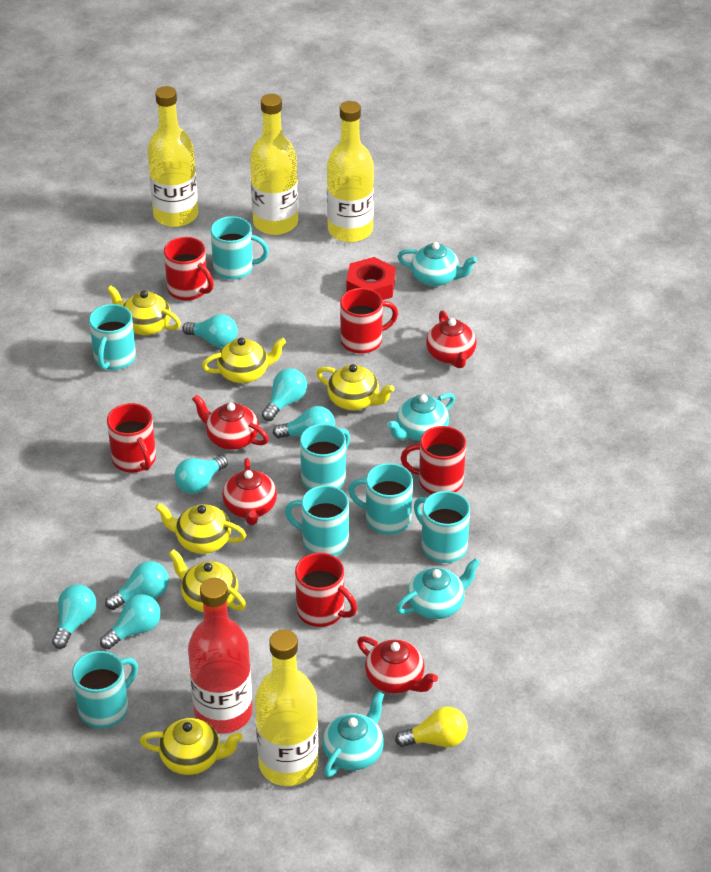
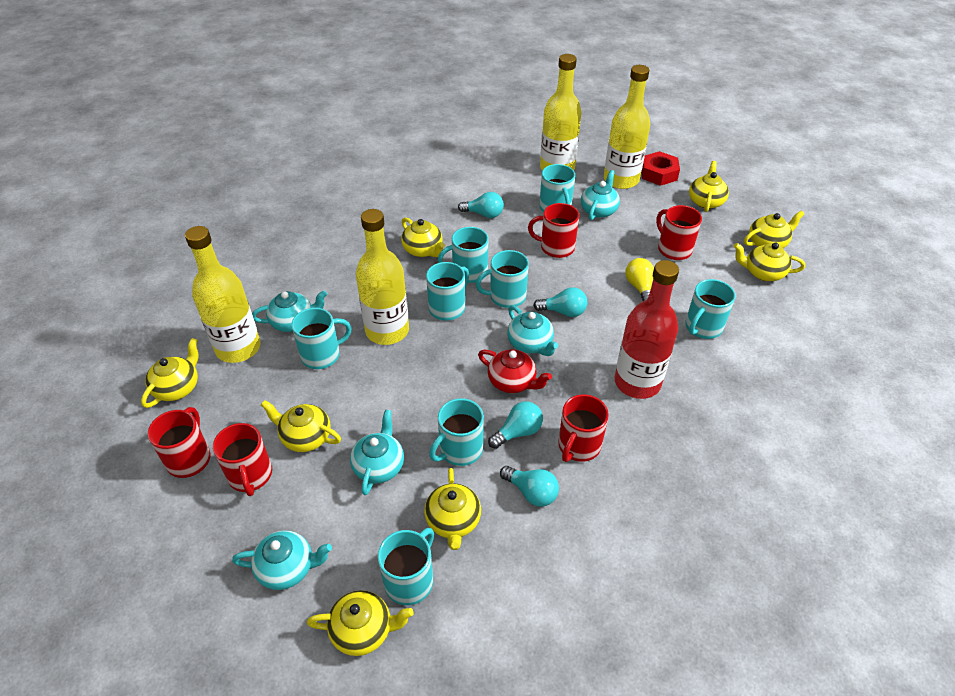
red teapot: 4 -> 1
turquoise light bulb: 7 -> 4
turquoise mug: 7 -> 8
turquoise teapot: 4 -> 5
yellow teapot: 6 -> 8

